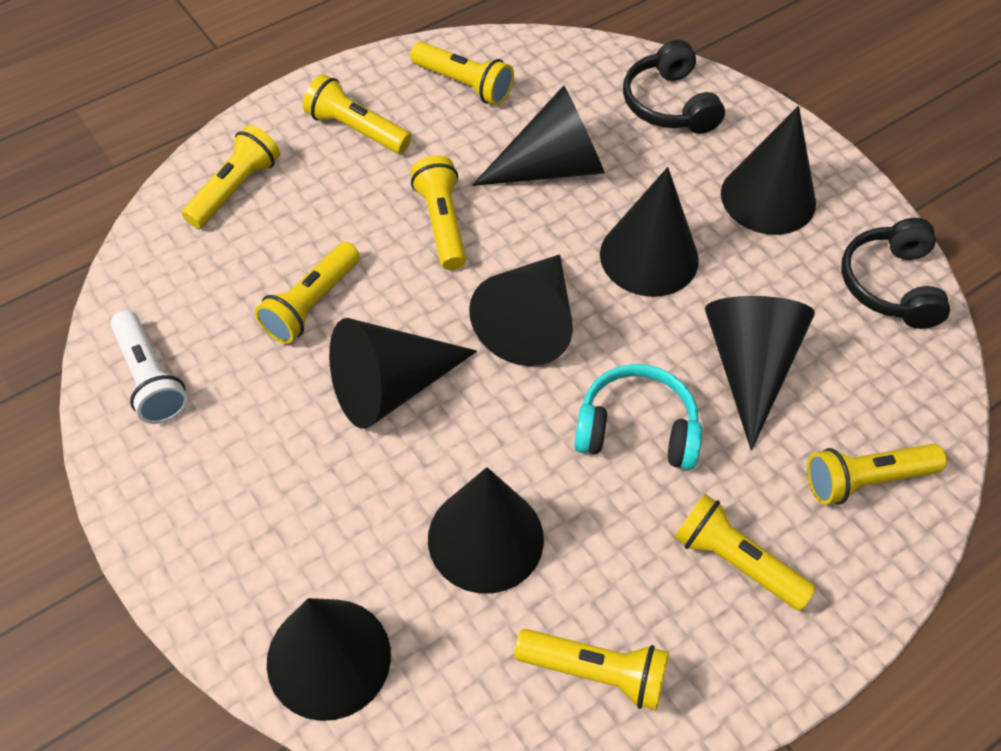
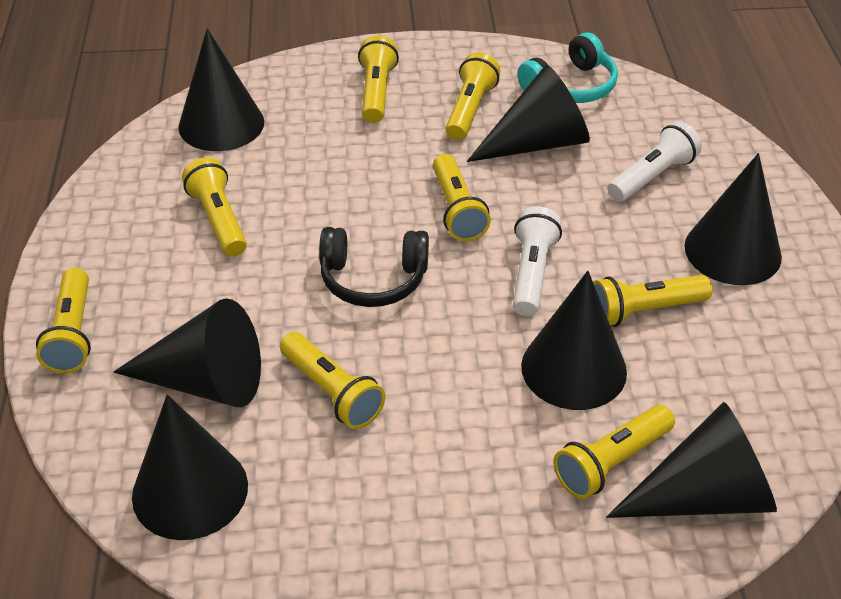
black cone: 8 -> 7
black headphones: 2 -> 1
white flashlight: 1 -> 2

